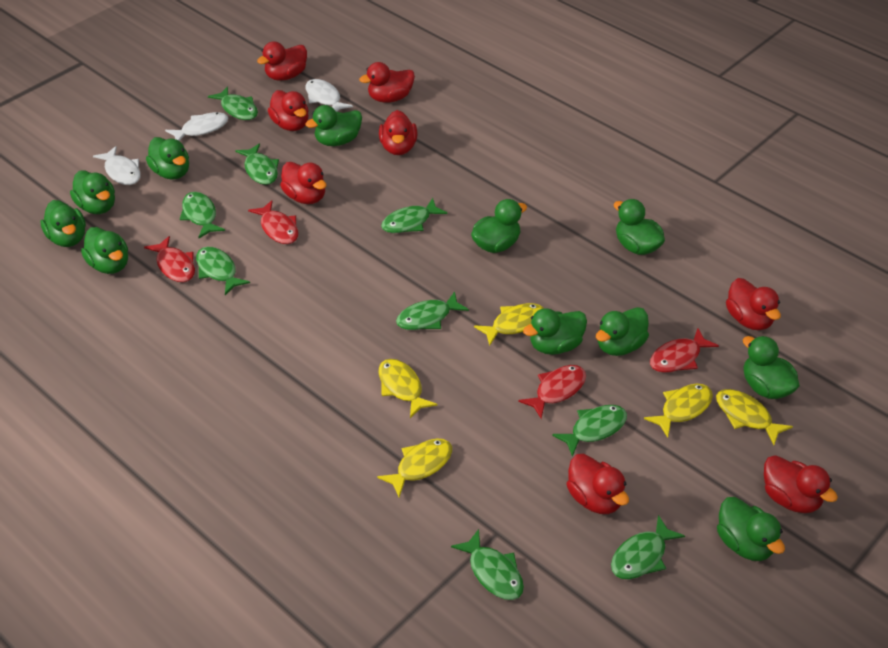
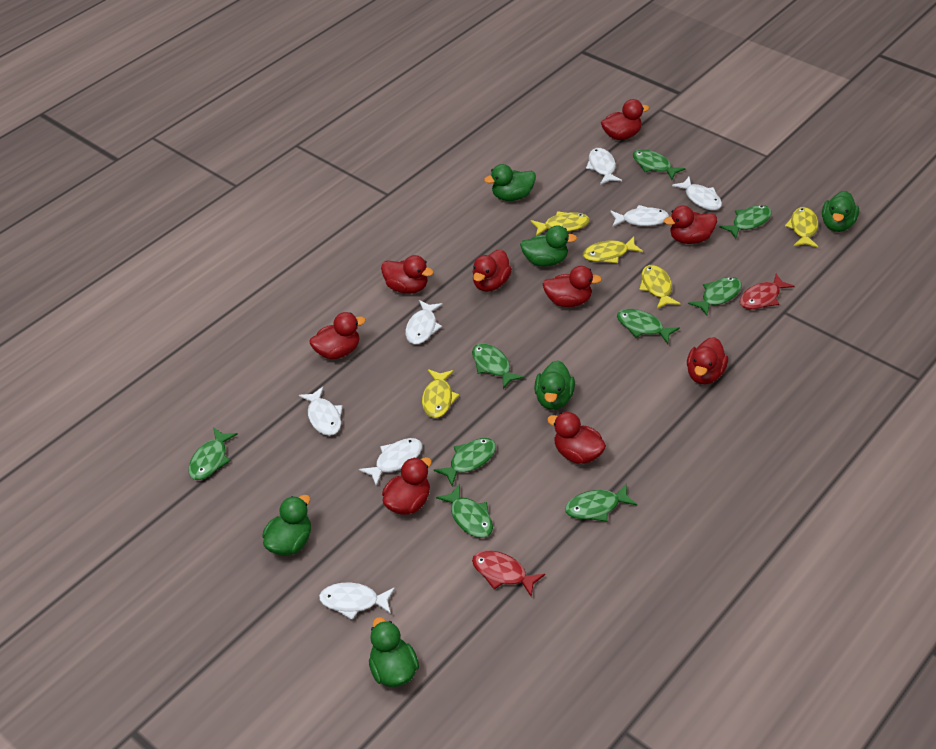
green duck: 11 -> 6
red duck: 8 -> 9
red fish: 4 -> 2
white fish: 3 -> 7

